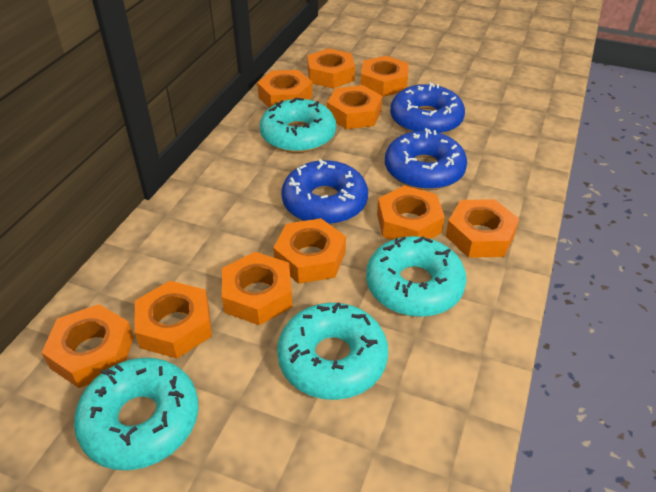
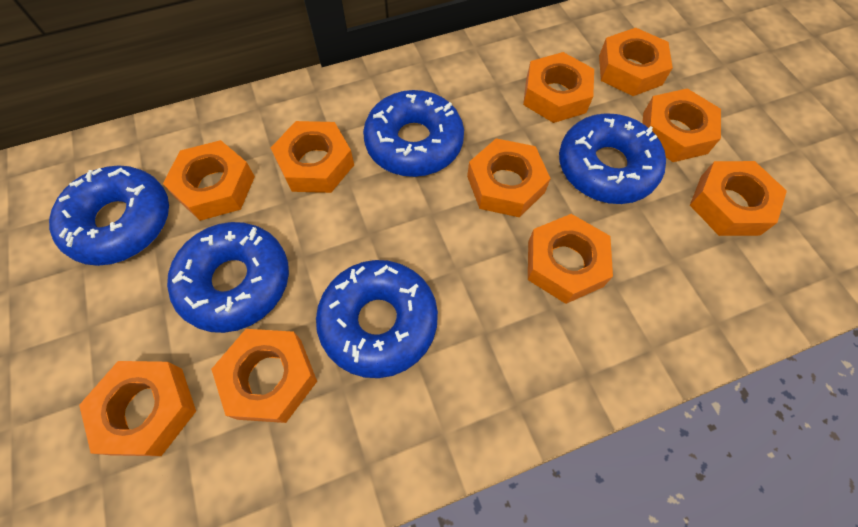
blue donut: 3 -> 5
turquoise donut: 4 -> 0

